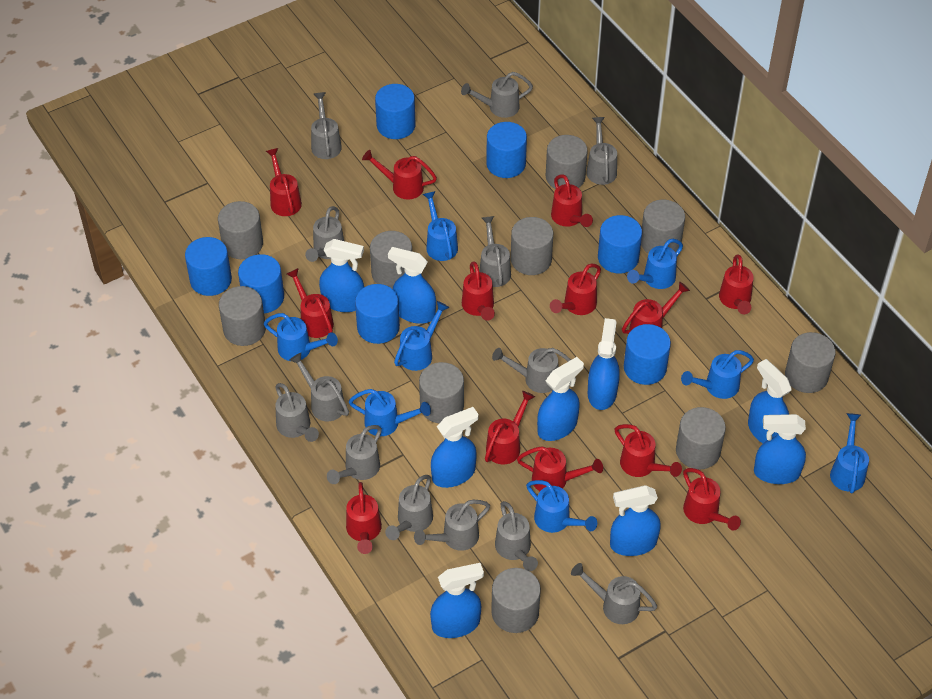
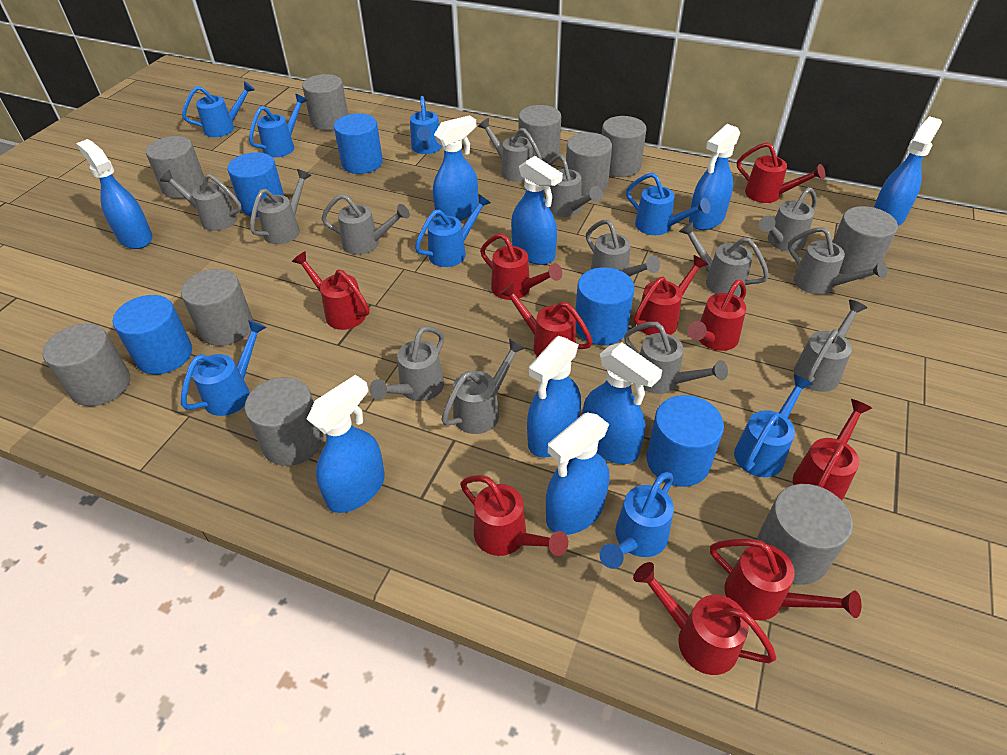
blue cylinder: 7 -> 5
red watering can: 13 -> 10

